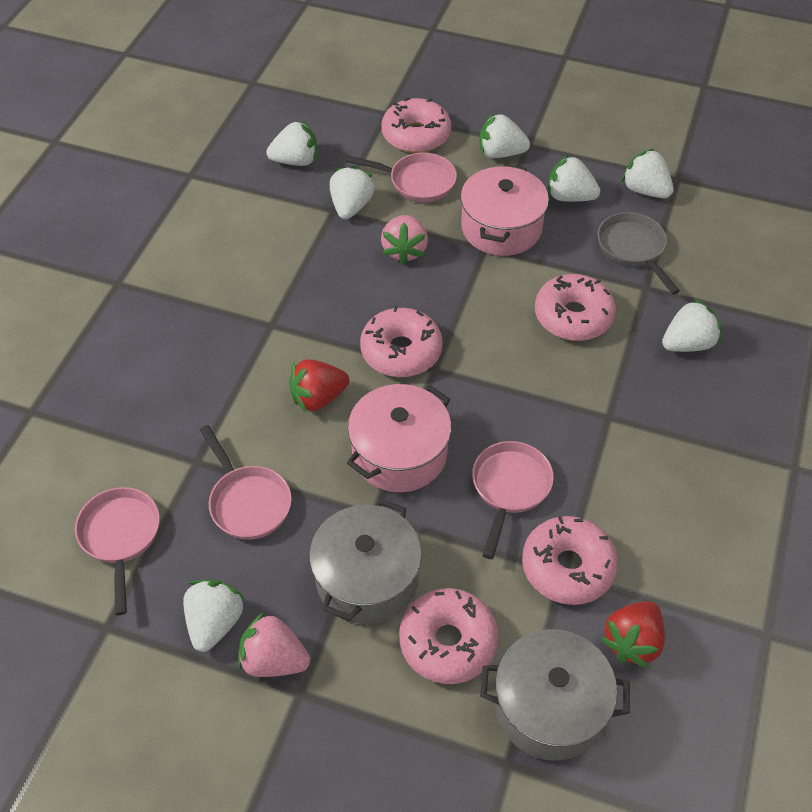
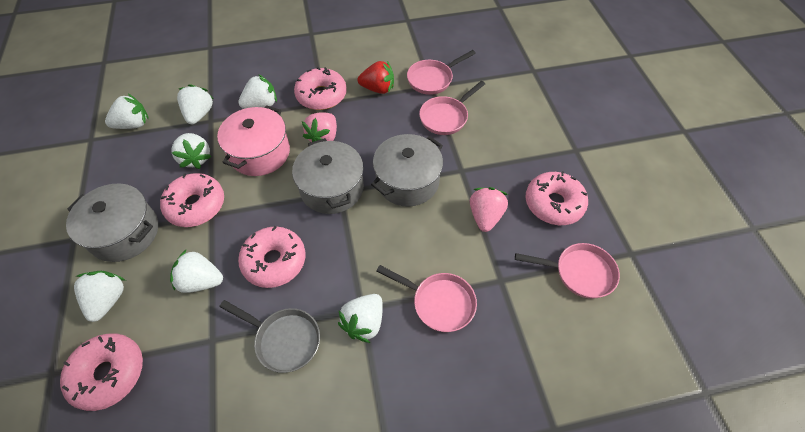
grey pot: 2 -> 3
pink pot: 2 -> 1
red strawberry: 2 -> 1

